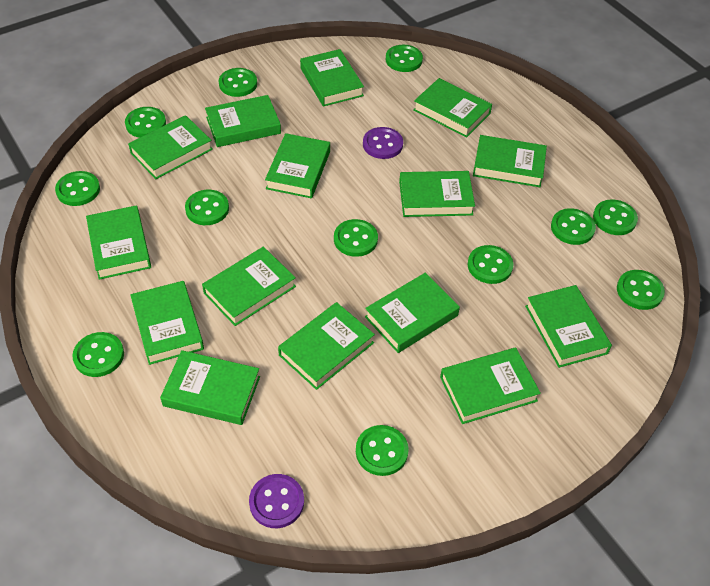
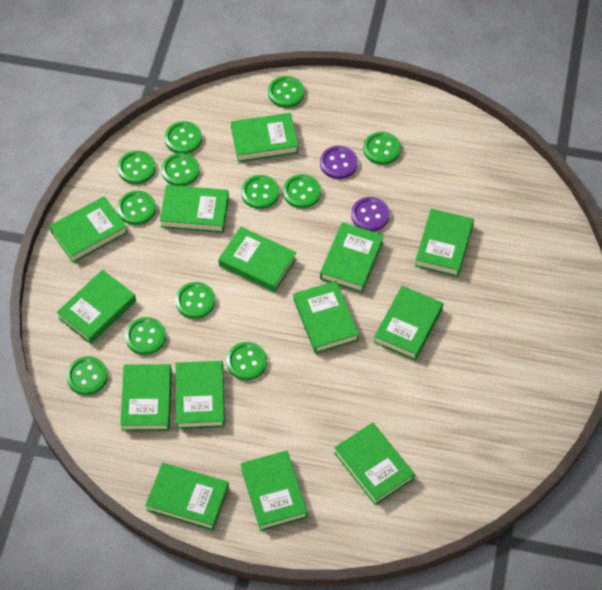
green book: 15 -> 14

